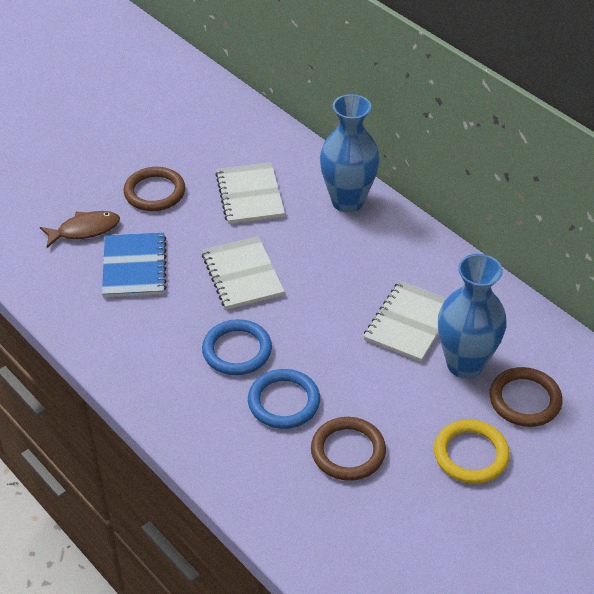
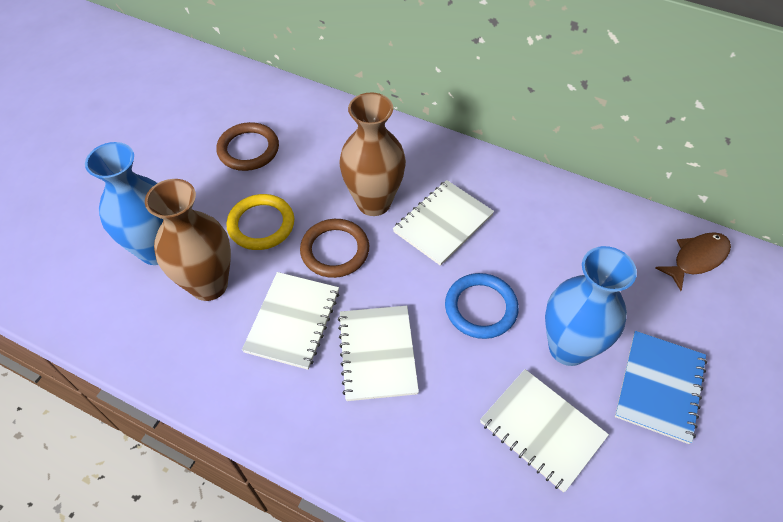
blue ring: 2 -> 1
brown ring: 3 -> 2
brown vase: 0 -> 2
white notebook: 3 -> 4

